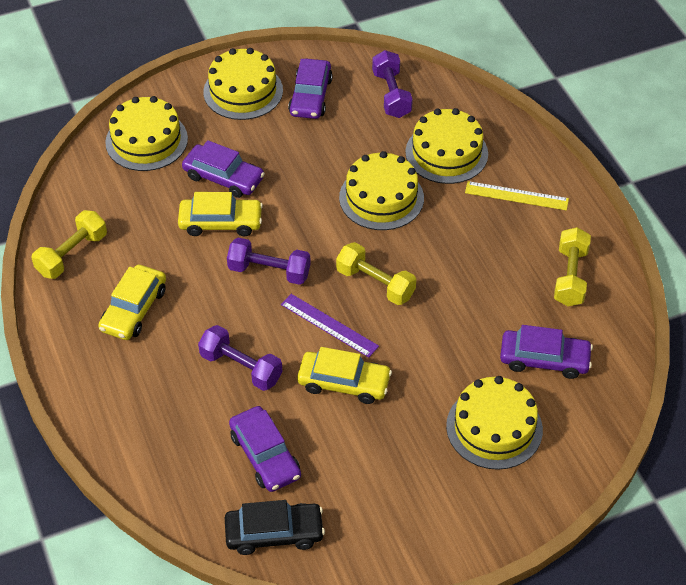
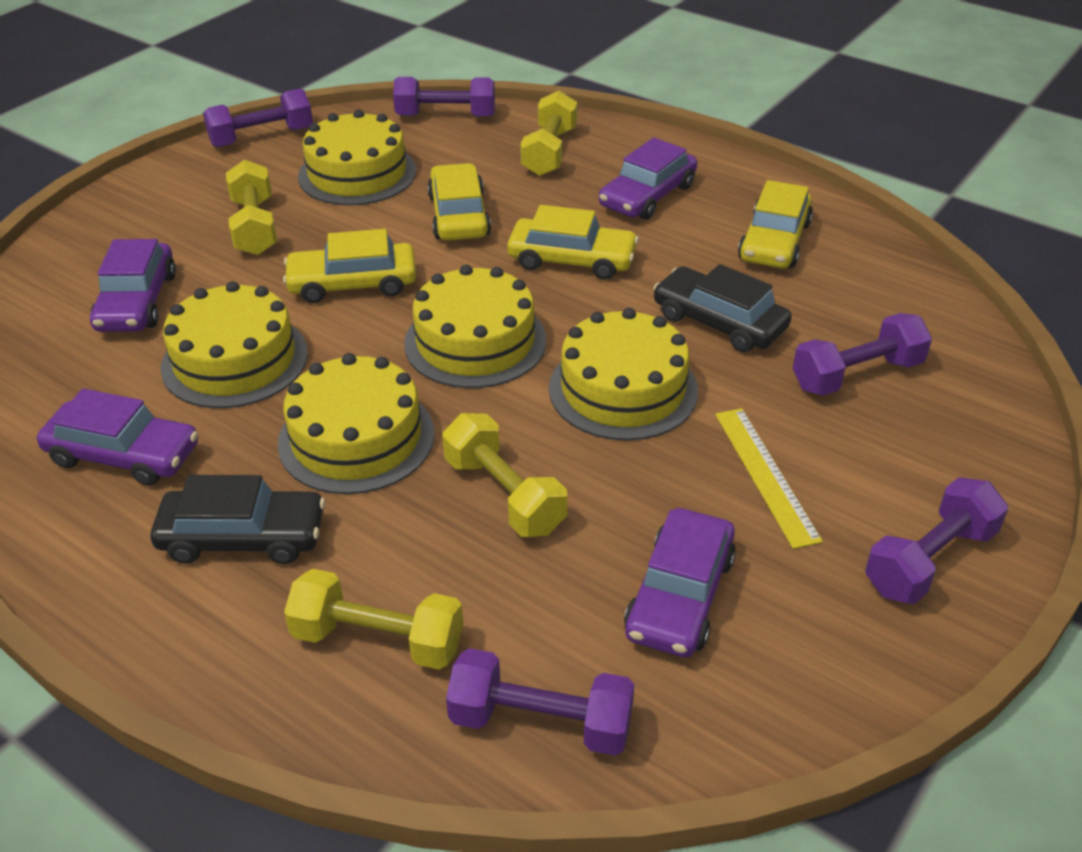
black car: 1 -> 2
purple dumbbell: 3 -> 5
purple ruler: 1 -> 0
yellow car: 3 -> 4
yellow dumbbell: 3 -> 4

